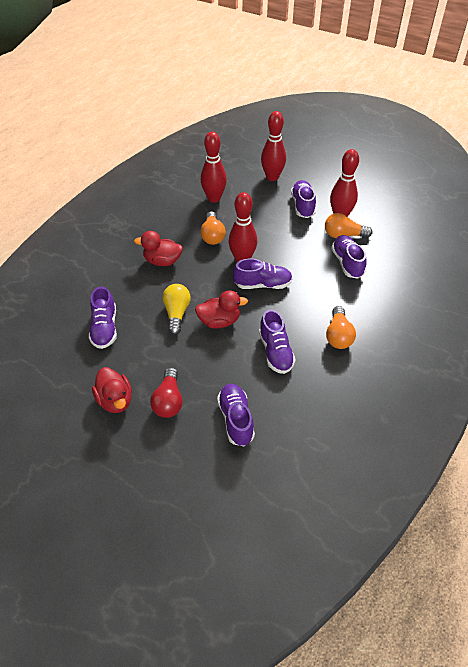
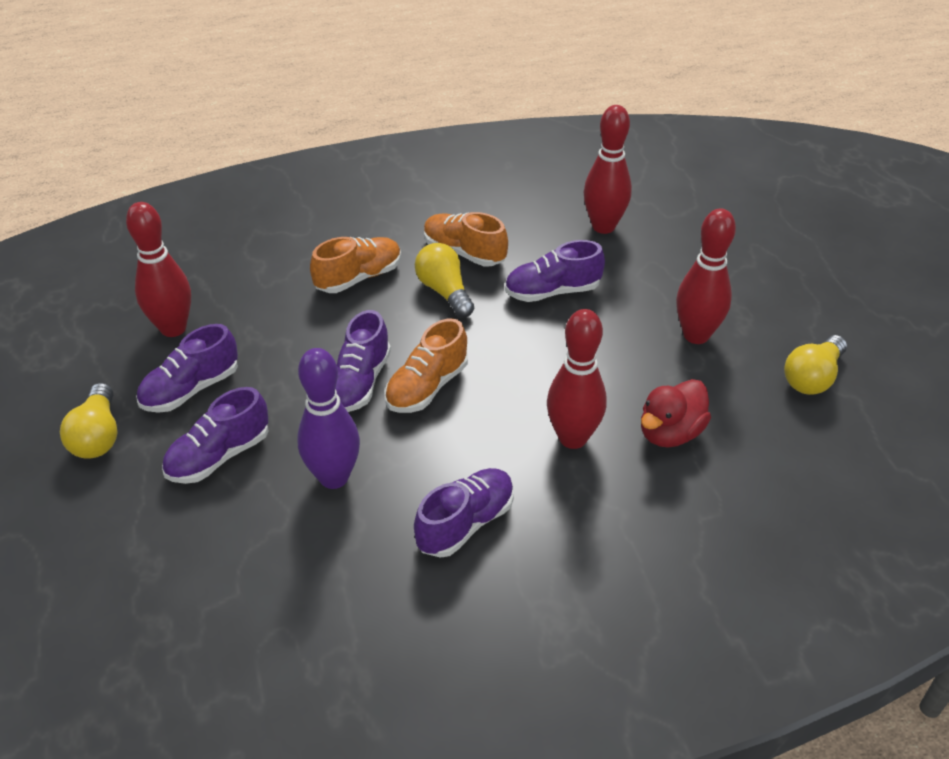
orange light bulb: 3 -> 0
orange shoe: 0 -> 3
purple bowling pin: 0 -> 1
purple shoe: 6 -> 5
red duck: 3 -> 1
red light bulb: 1 -> 0
yellow light bulb: 1 -> 3

